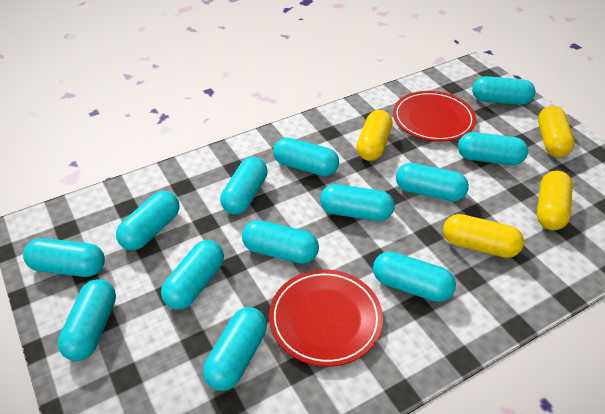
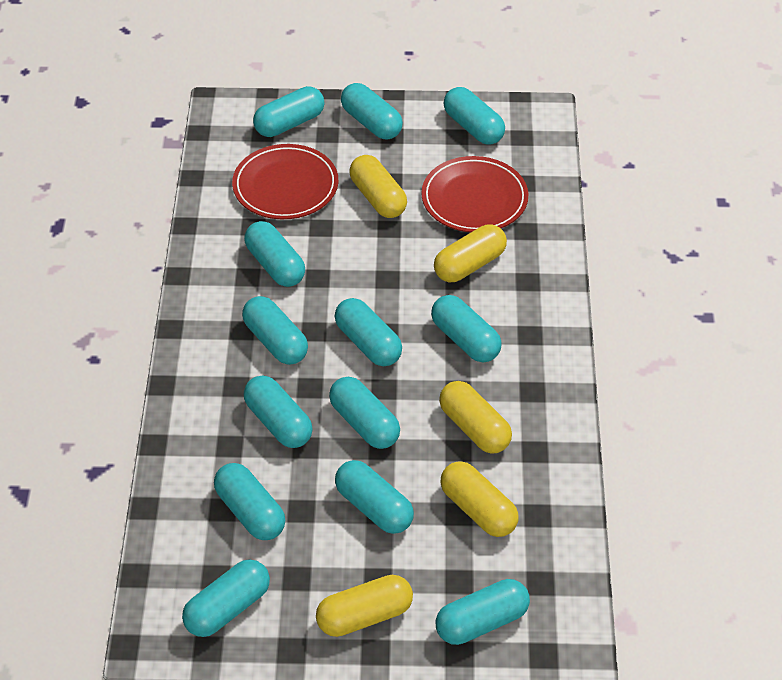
yellow capsule: 4 -> 5

